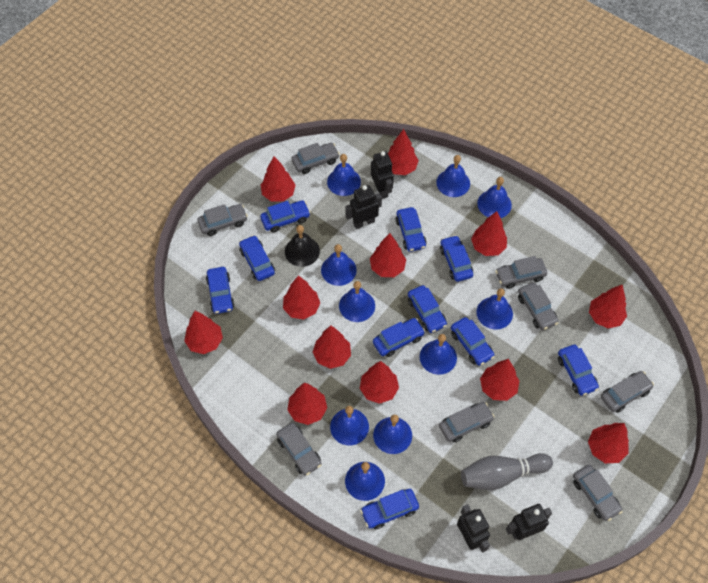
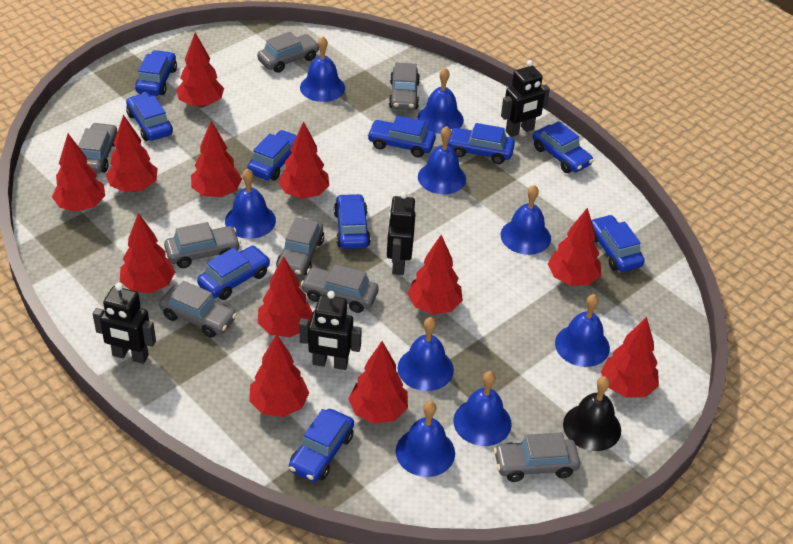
blue bell: 10 -> 9
grey bowling pin: 1 -> 0

